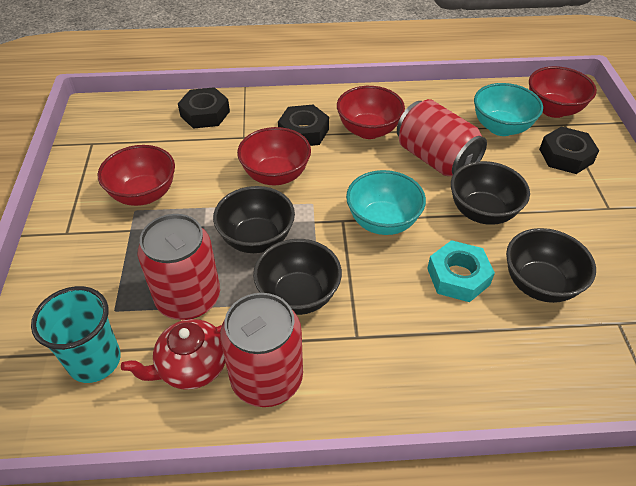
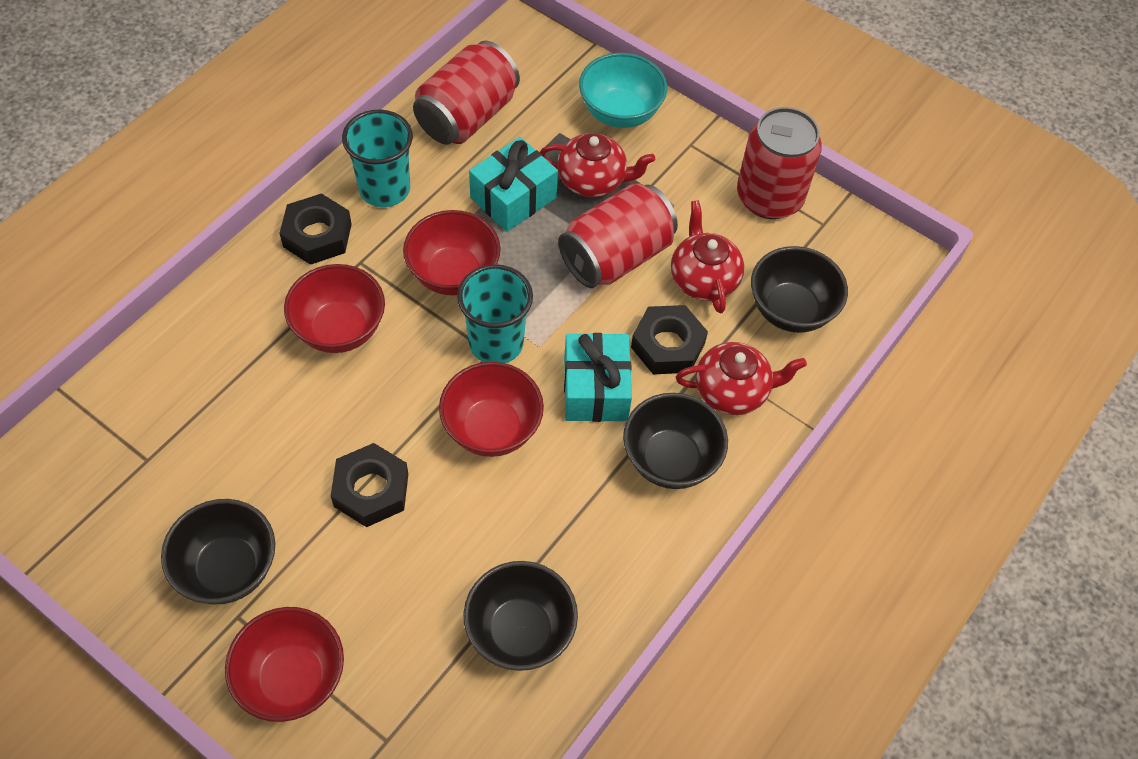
red teapot: 1 -> 3
turquoise bowl: 2 -> 1
turquoise cup: 1 -> 2
turquoise gift: 0 -> 2
turquoise nut: 1 -> 0

